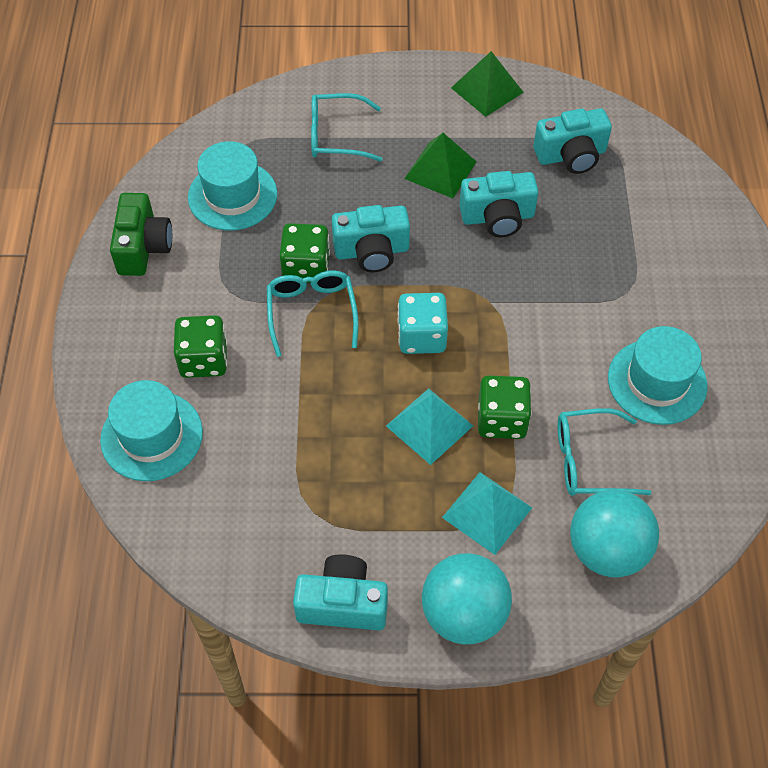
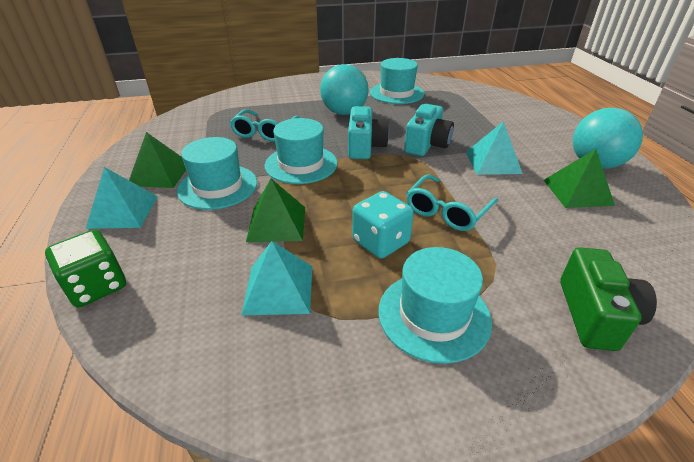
green dice: 3 -> 1
green pyramid: 2 -> 3
turquoise camera: 4 -> 2
turquoise glasses: 3 -> 2
turquoise hat: 3 -> 4
turquoise pyramid: 2 -> 3

